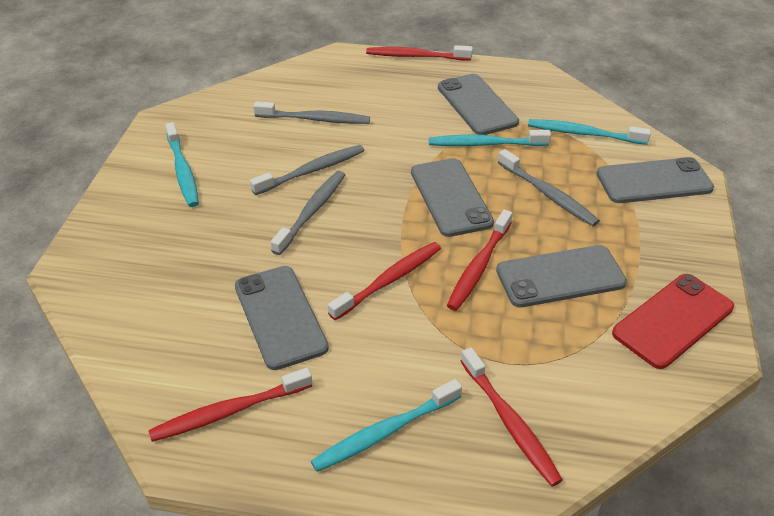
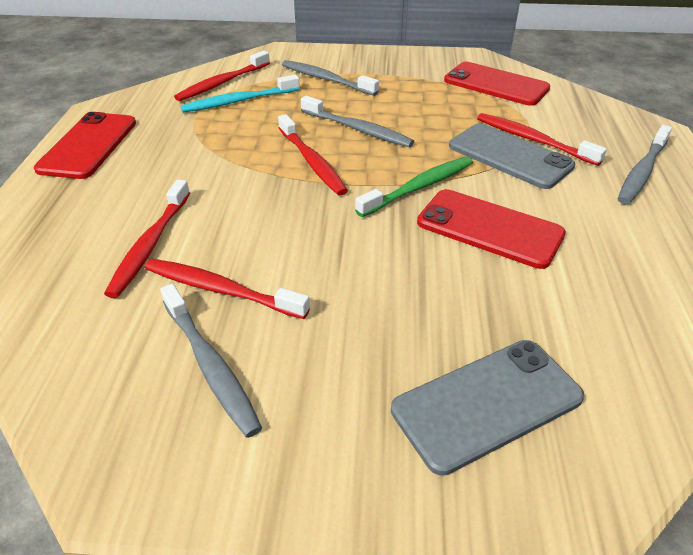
green toothbrush: 0 -> 1
grey phone: 5 -> 2
red phone: 1 -> 3
turquoise toothbrush: 4 -> 1

